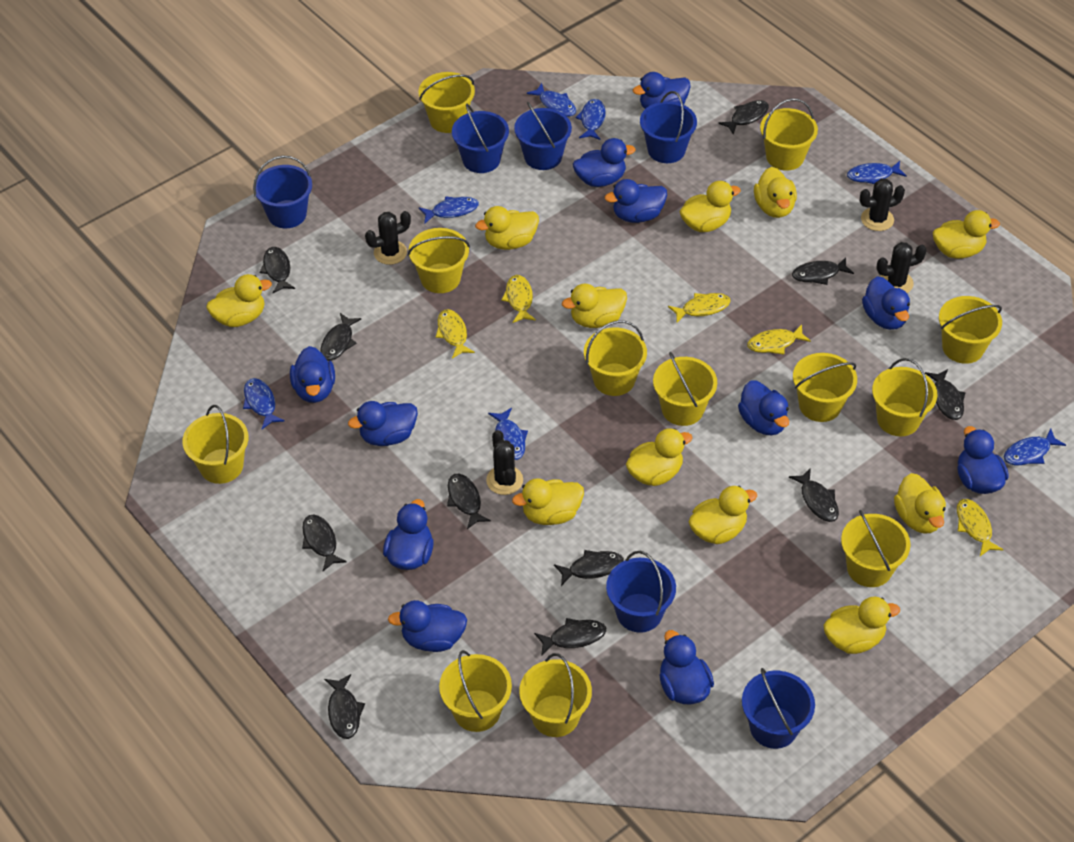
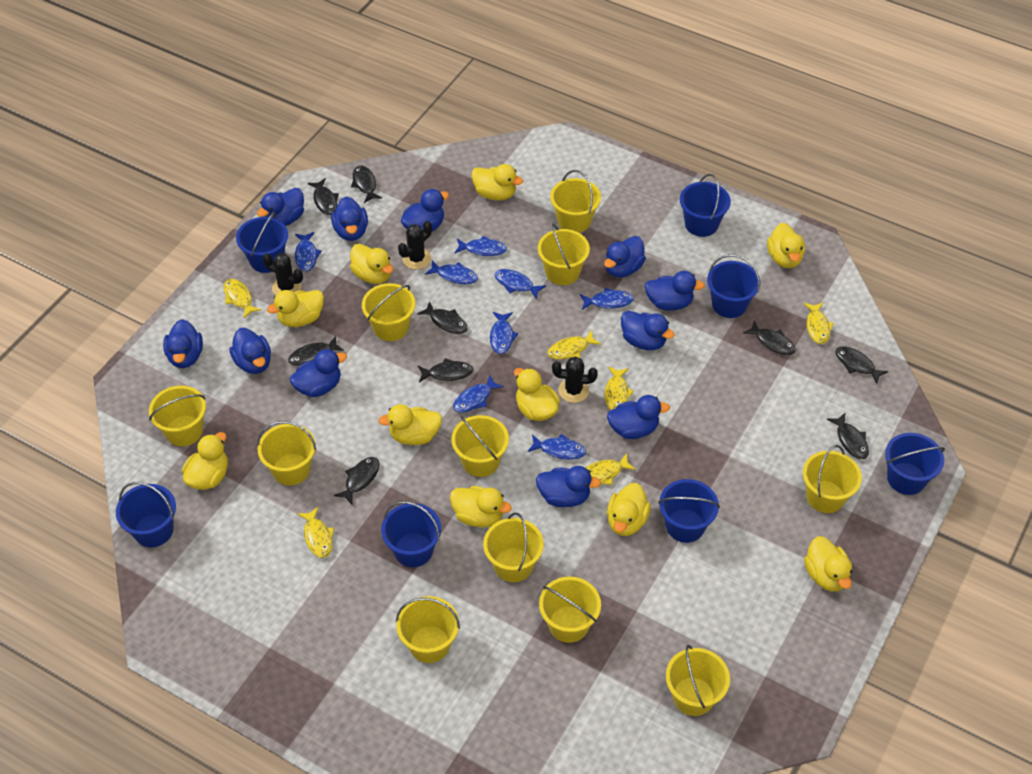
black cactus: 4 -> 3
black fish: 11 -> 9
blue bucket: 6 -> 7
blue fish: 7 -> 8
yellow bucket: 12 -> 11
yellow duck: 11 -> 10
yellow fish: 5 -> 6

